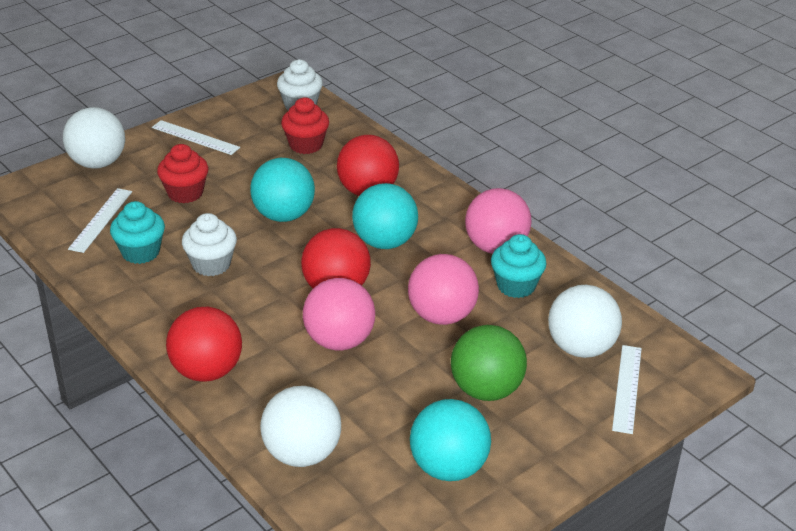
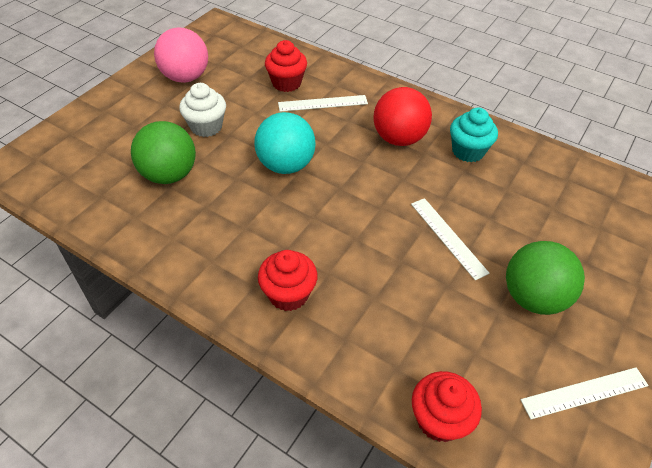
green ball: 1 -> 2
pink ball: 3 -> 1
red ball: 3 -> 1
red cupcake: 2 -> 3
turquoise ball: 3 -> 1
turquoise cupcake: 2 -> 1
white ball: 3 -> 0
white cupcake: 2 -> 1

